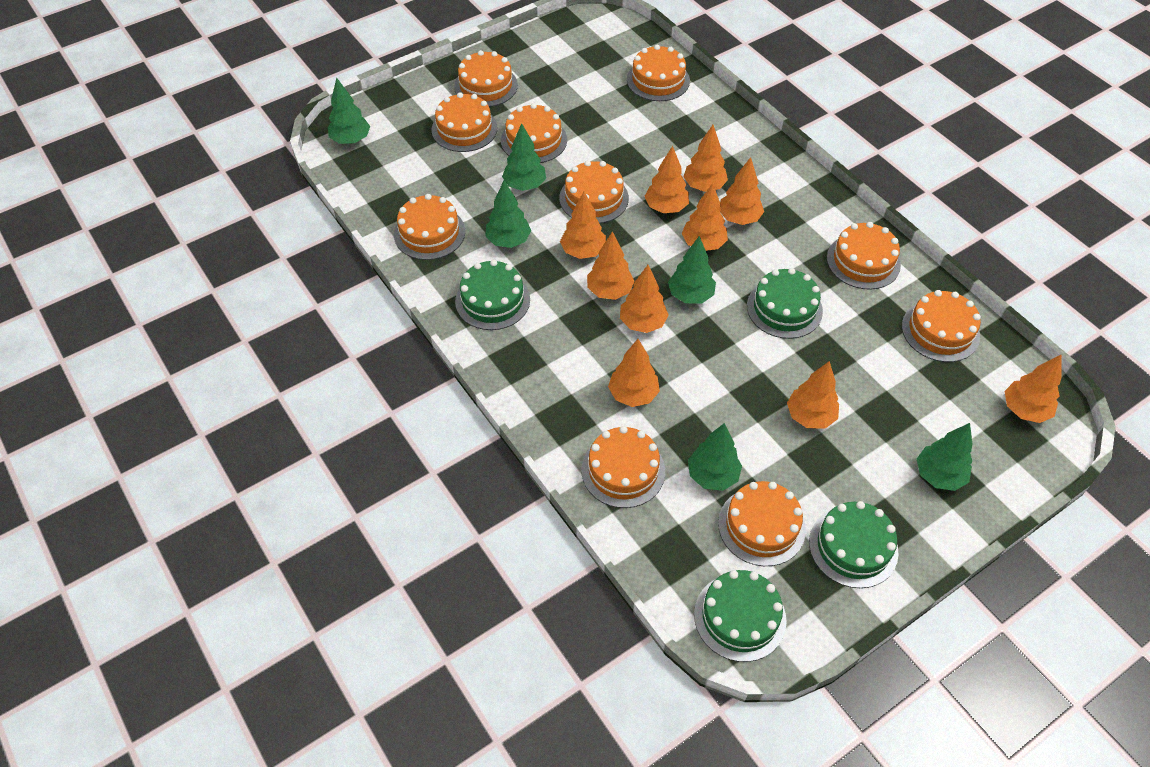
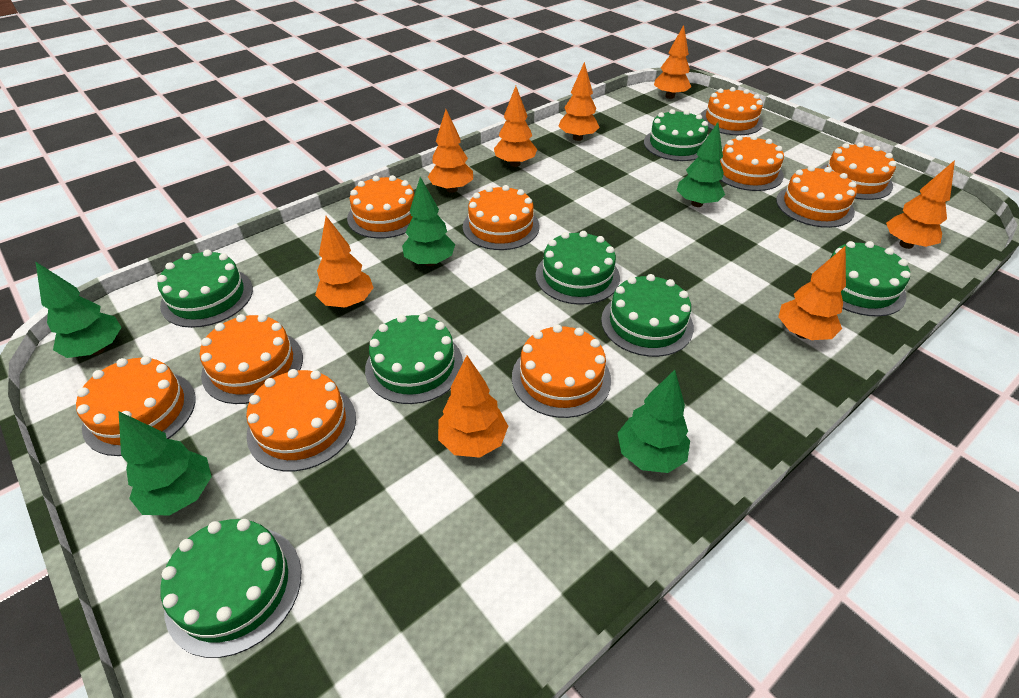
green cake: 4 -> 7
green tree: 6 -> 5
orange tree: 10 -> 8

